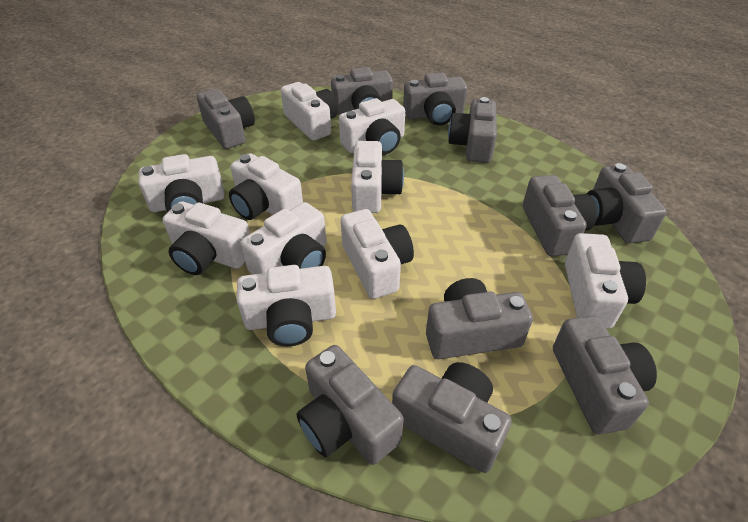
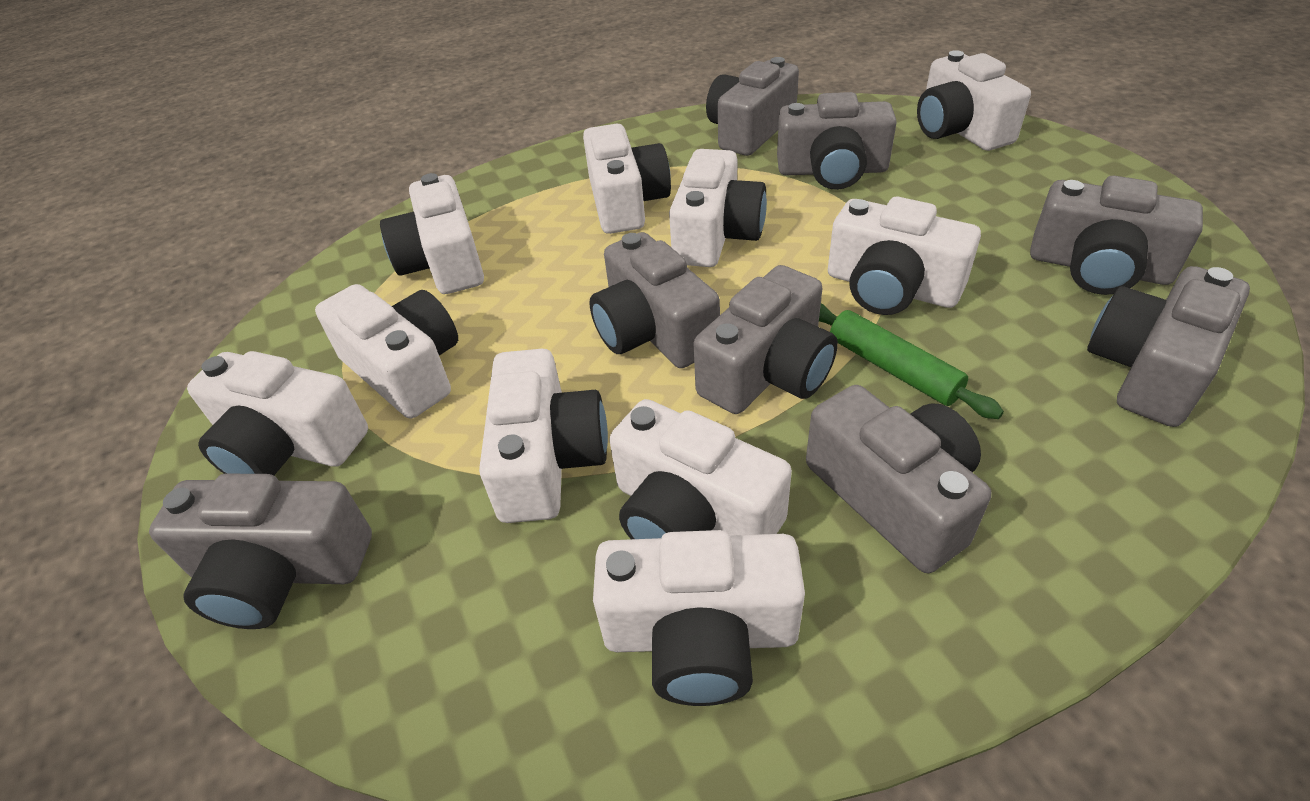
green rolling pin: 0 -> 1
grey camera: 10 -> 8

